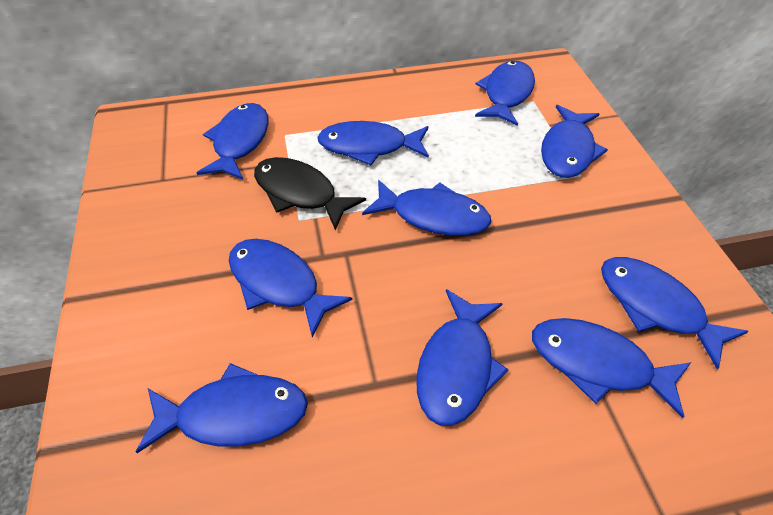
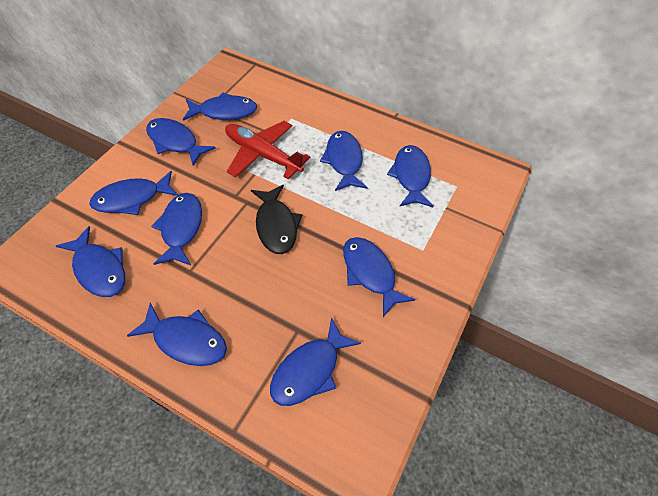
red plane: 0 -> 1

